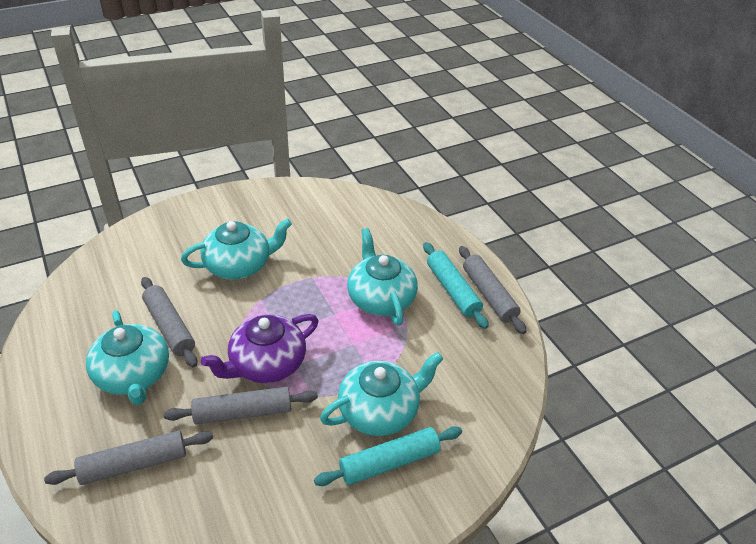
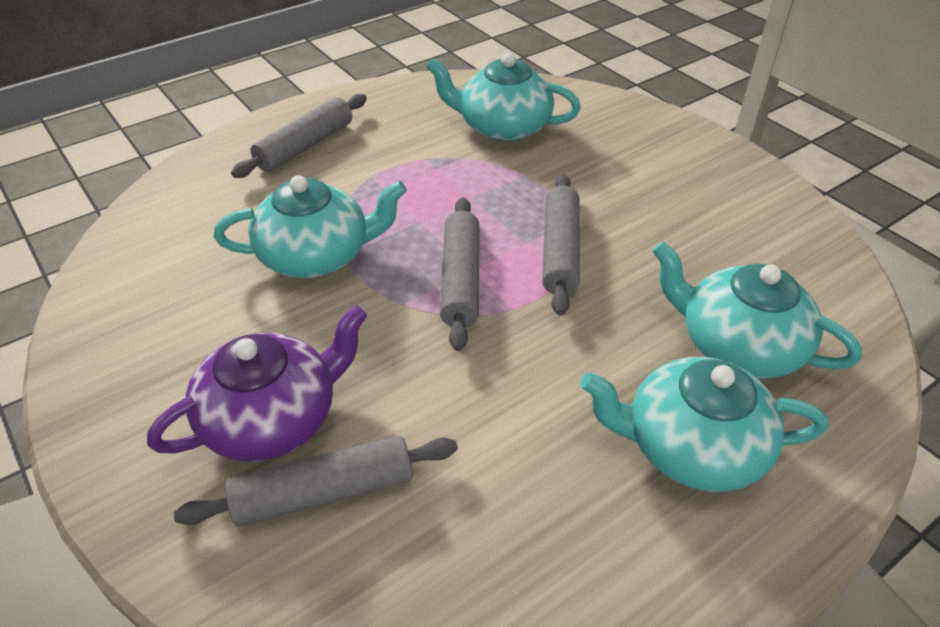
turquoise rolling pin: 2 -> 0

